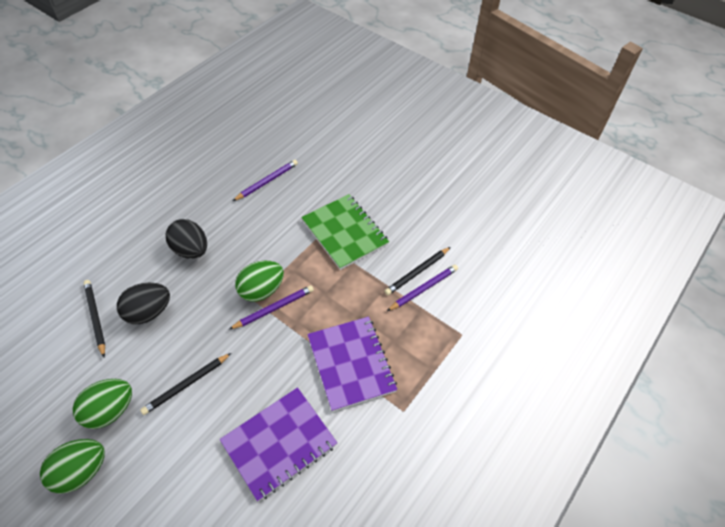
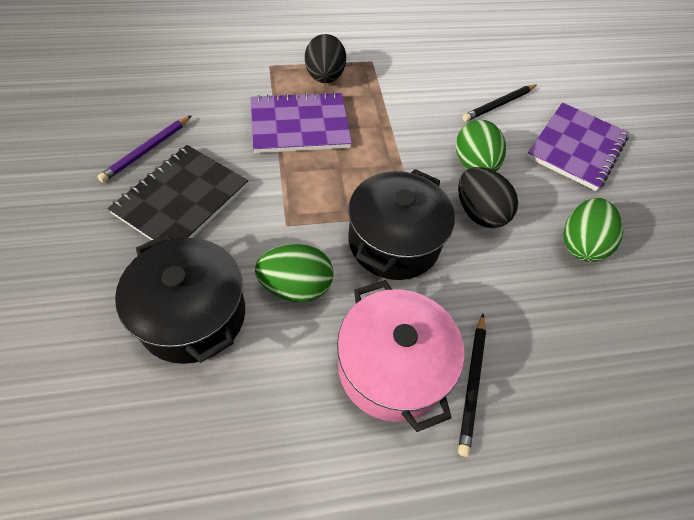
black notebook: 0 -> 1
black pencil: 3 -> 2
black pot: 0 -> 2
green notebook: 1 -> 0
pink pot: 0 -> 1
purple pencil: 3 -> 1

